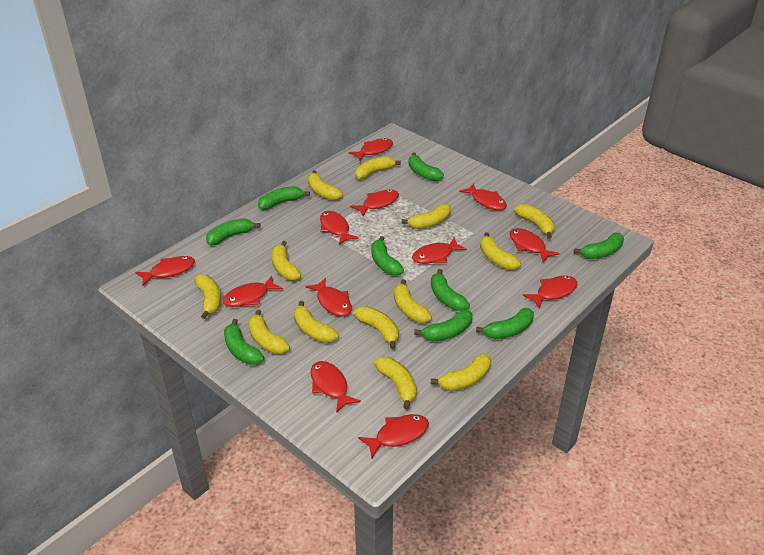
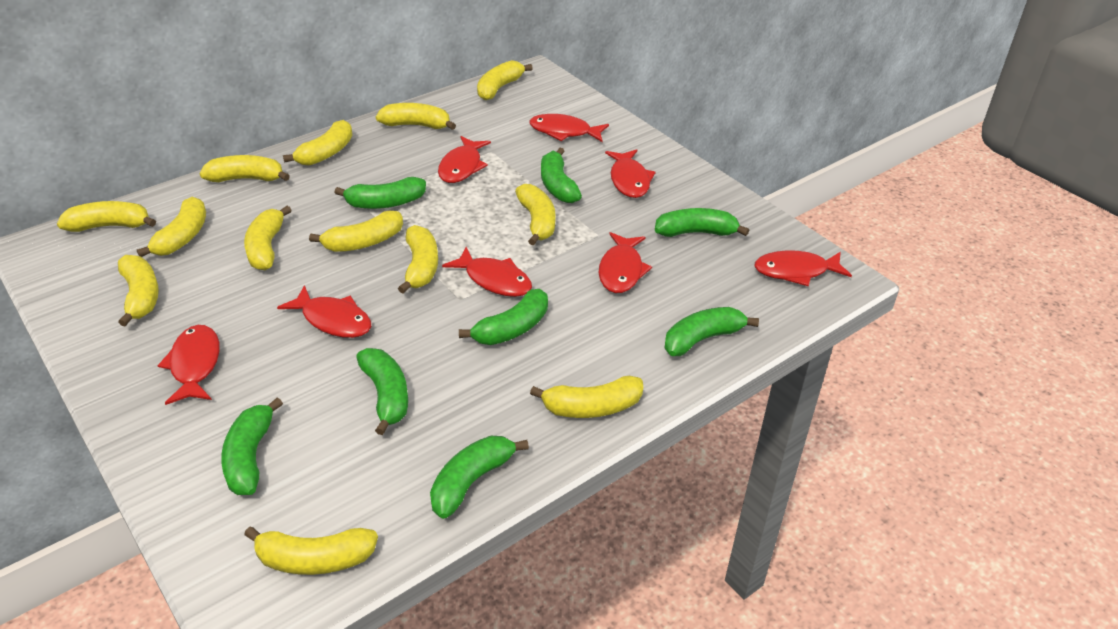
green banana: 9 -> 8
red fish: 12 -> 8

